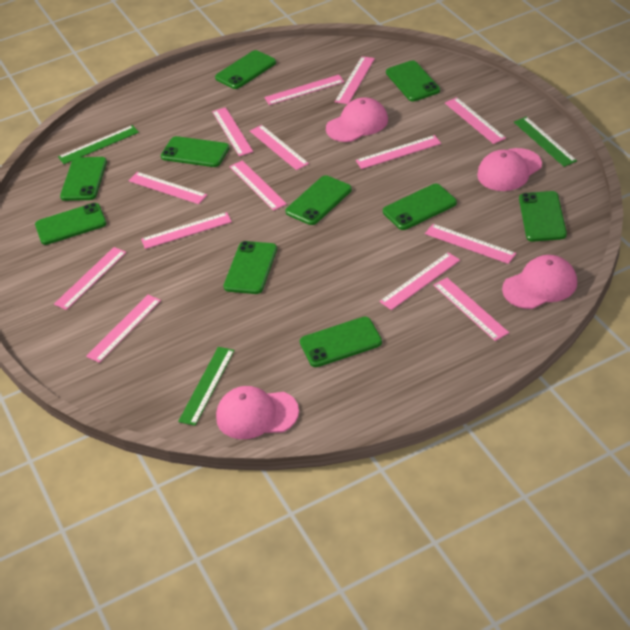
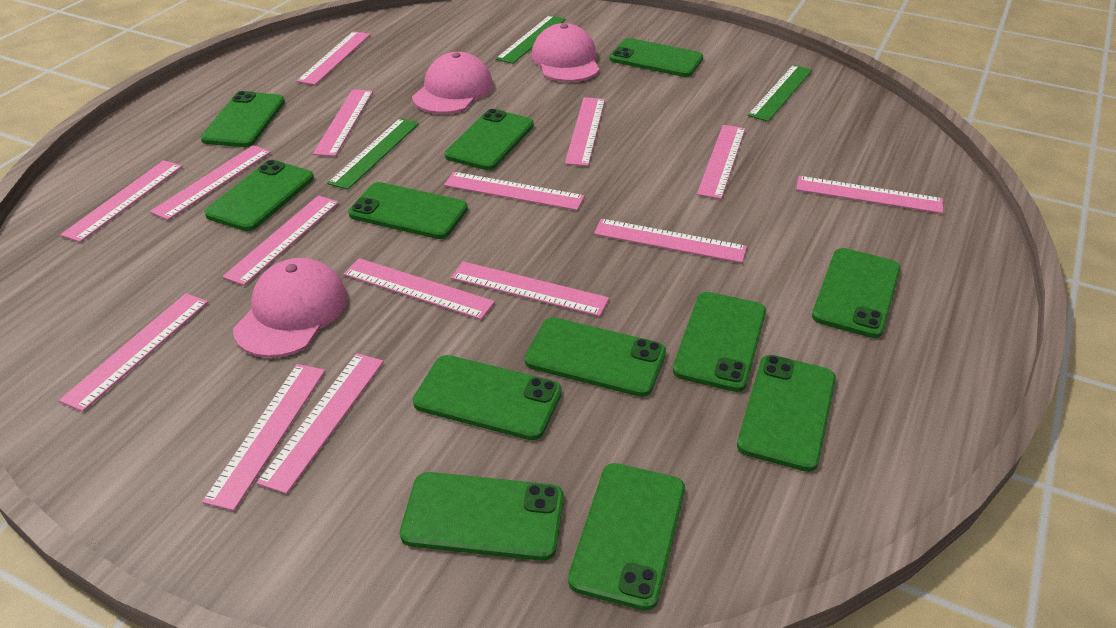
green phone: 10 -> 12
pink cap: 4 -> 3
pink ruler: 14 -> 15

